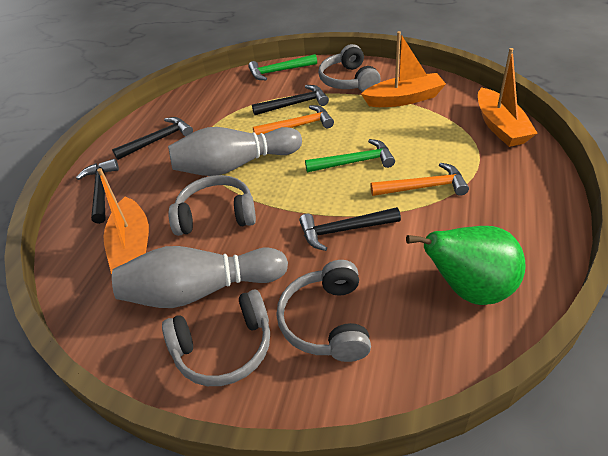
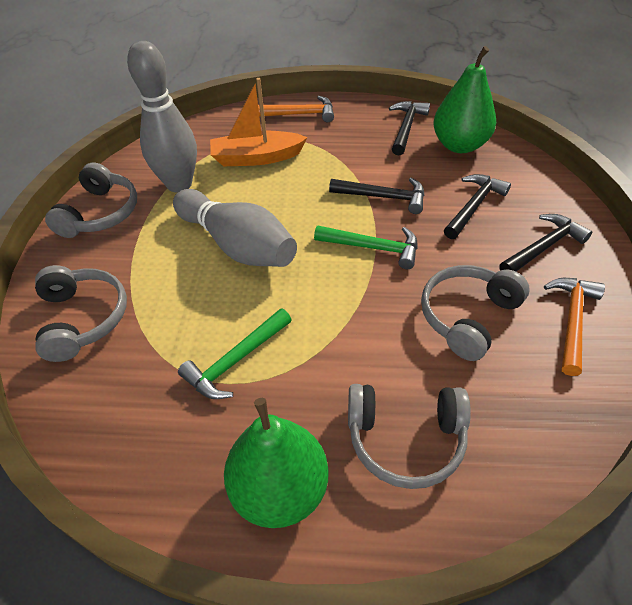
green pear: 1 -> 2
orange boat: 3 -> 1

